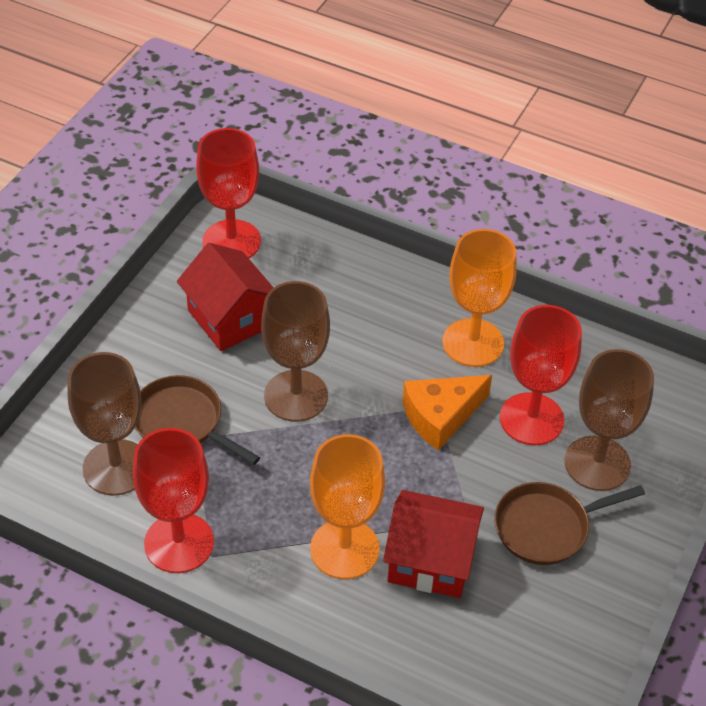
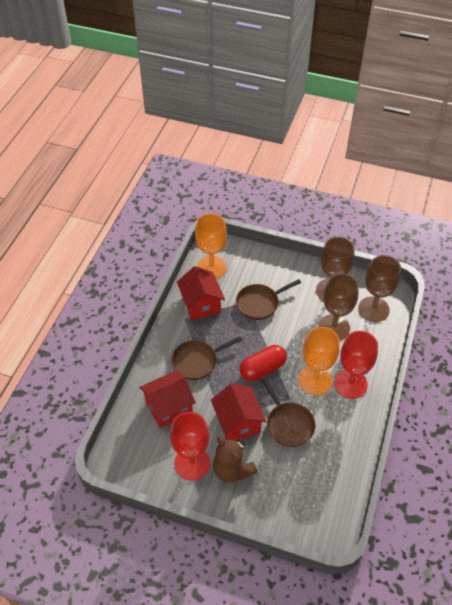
brown pan: 2 -> 3
brown teddy bear: 0 -> 1
orange cheese: 1 -> 0
red capsule: 0 -> 1
red goblet: 3 -> 2
red house: 2 -> 3

